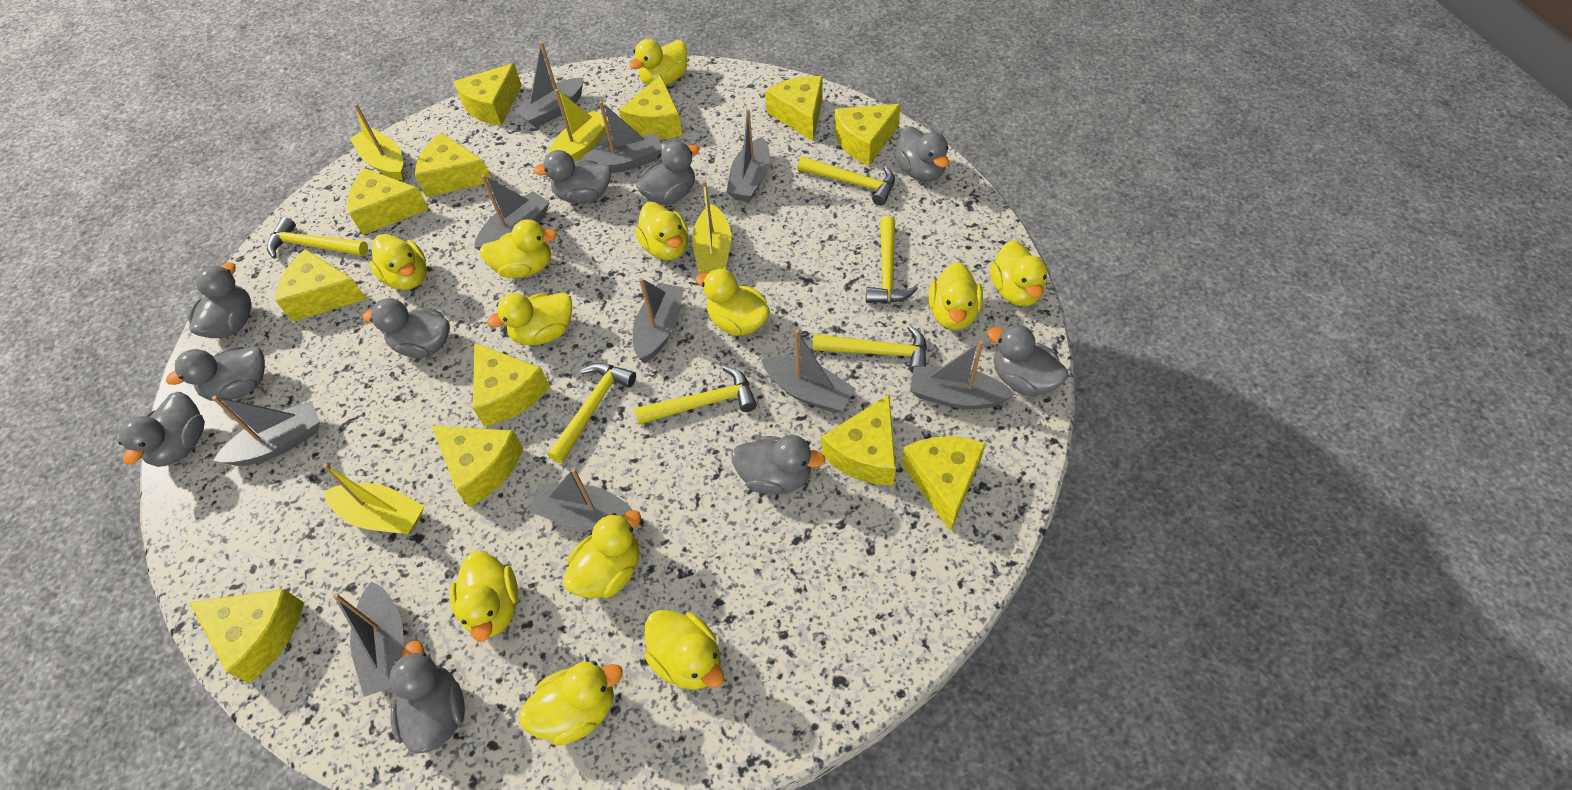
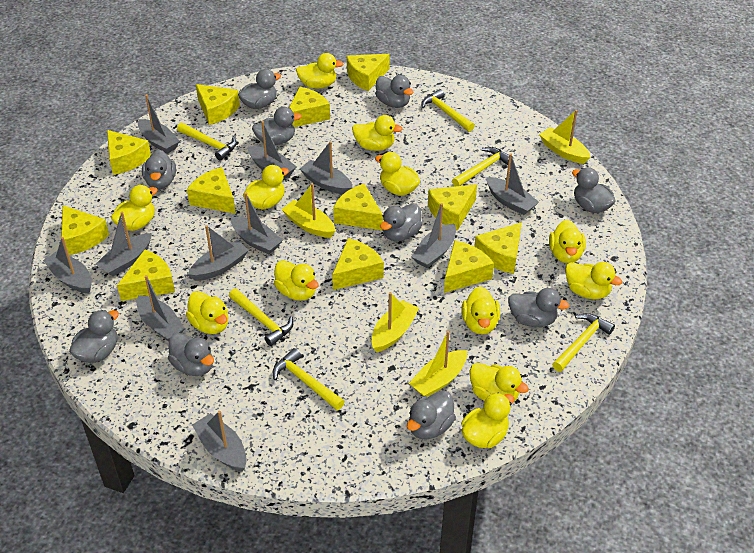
grey boat: 10 -> 11

